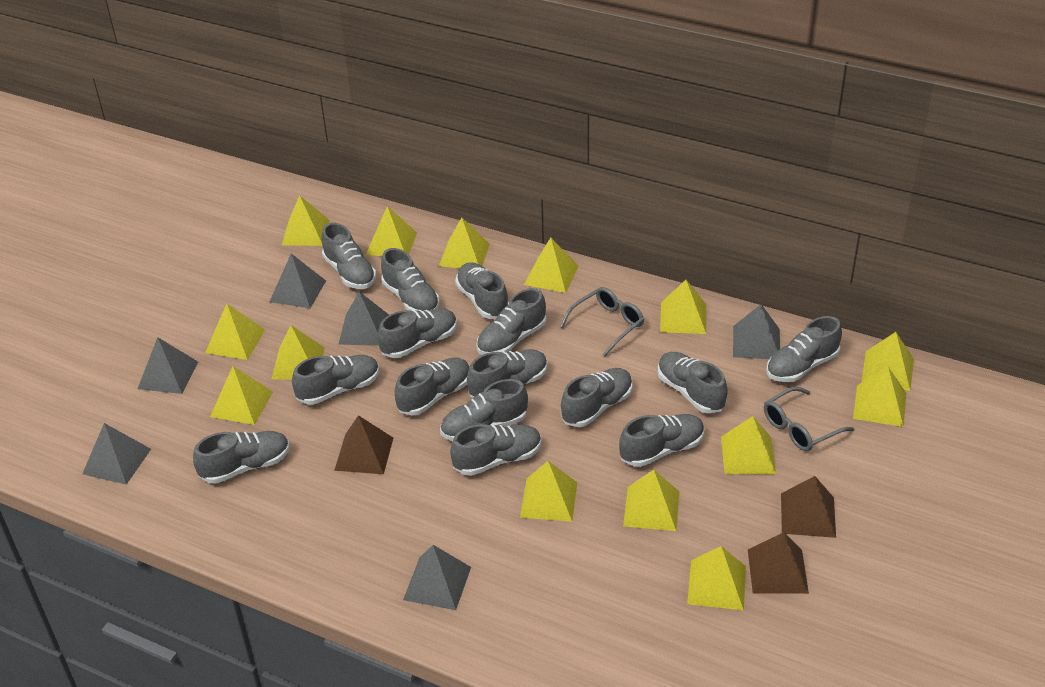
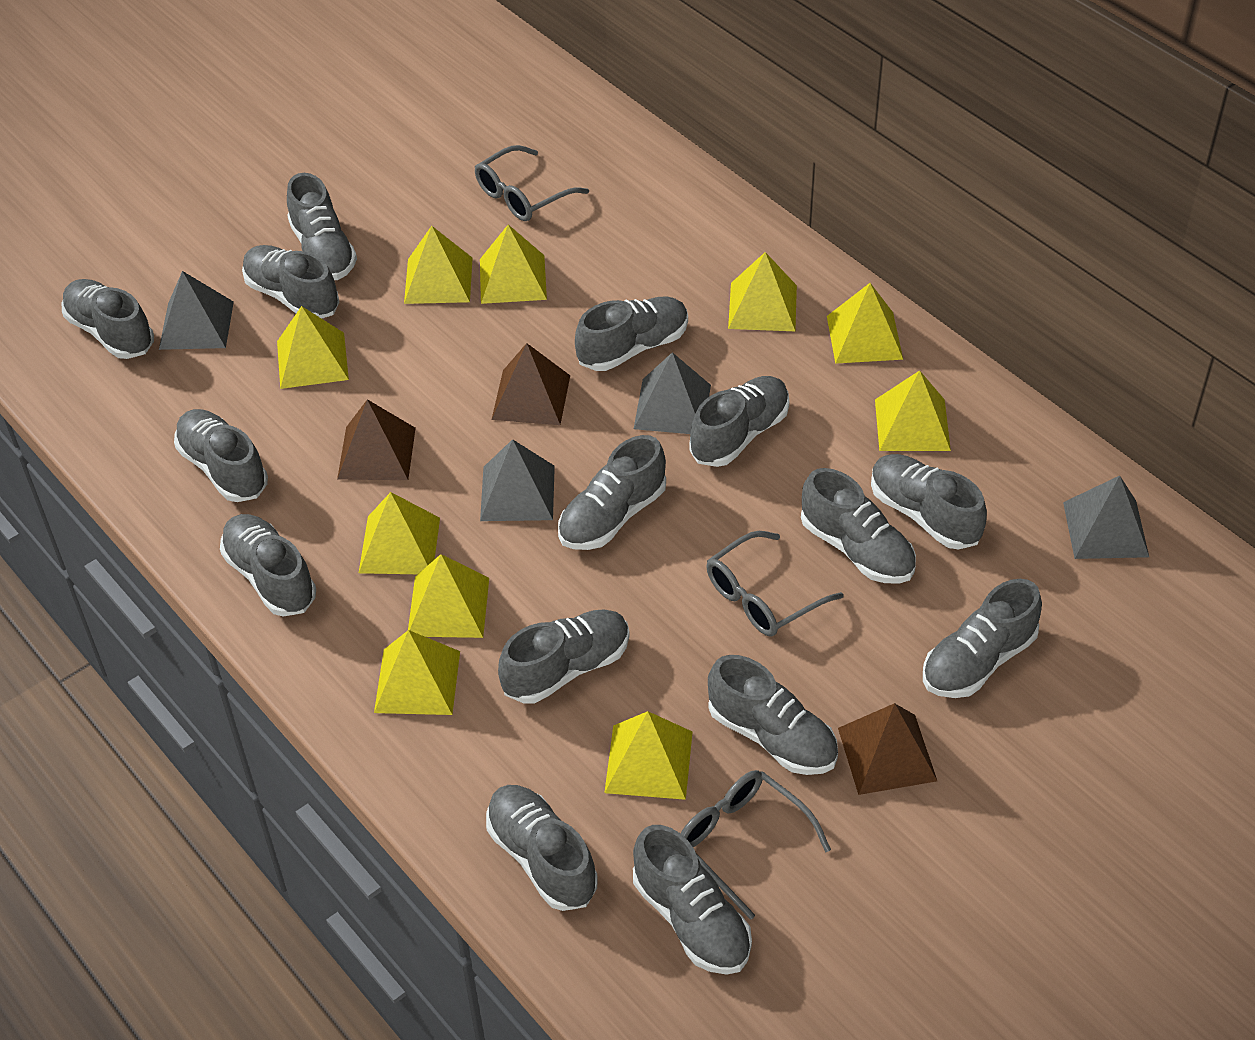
grey glasses: 2 -> 3
grey pyramid: 6 -> 4
yellow pyramid: 14 -> 10

